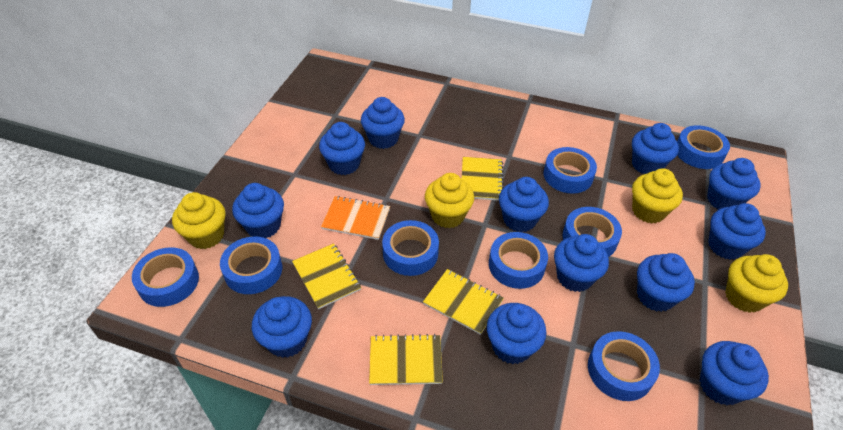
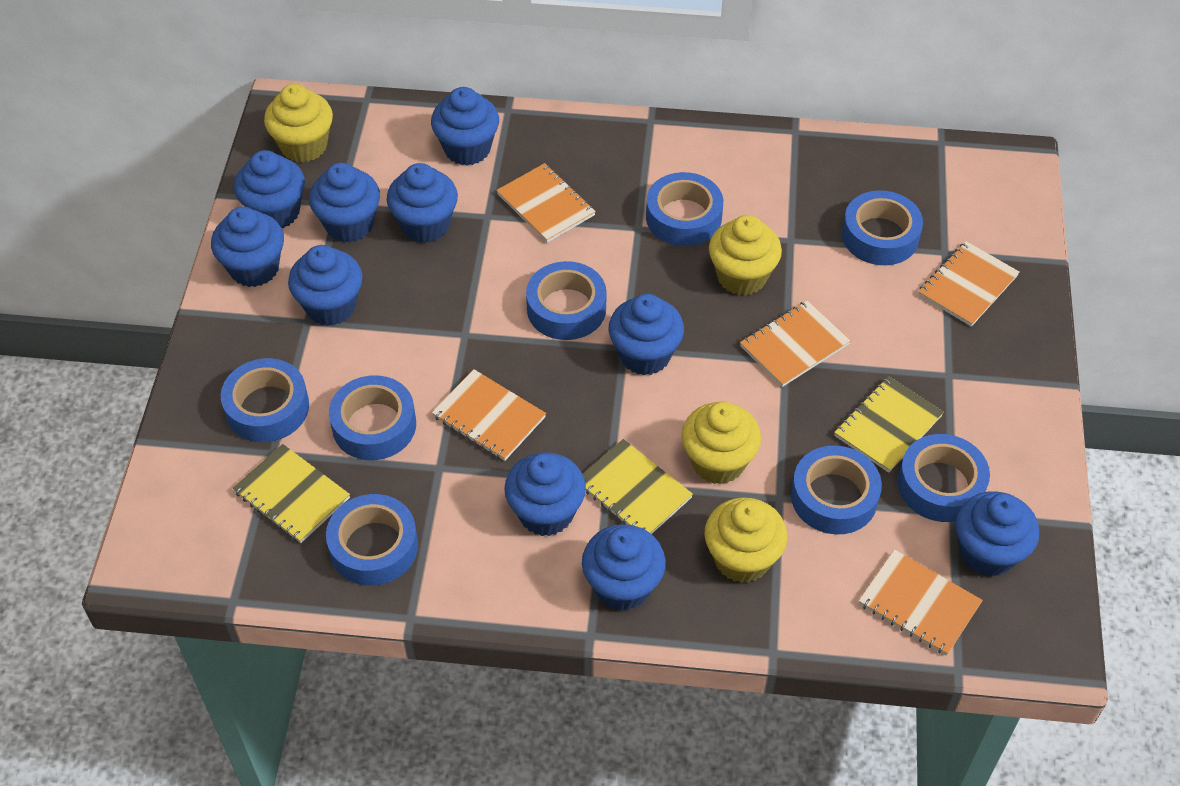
blue cupcake: 12 -> 10
orange notebook: 1 -> 5
yellow notebook: 4 -> 3

